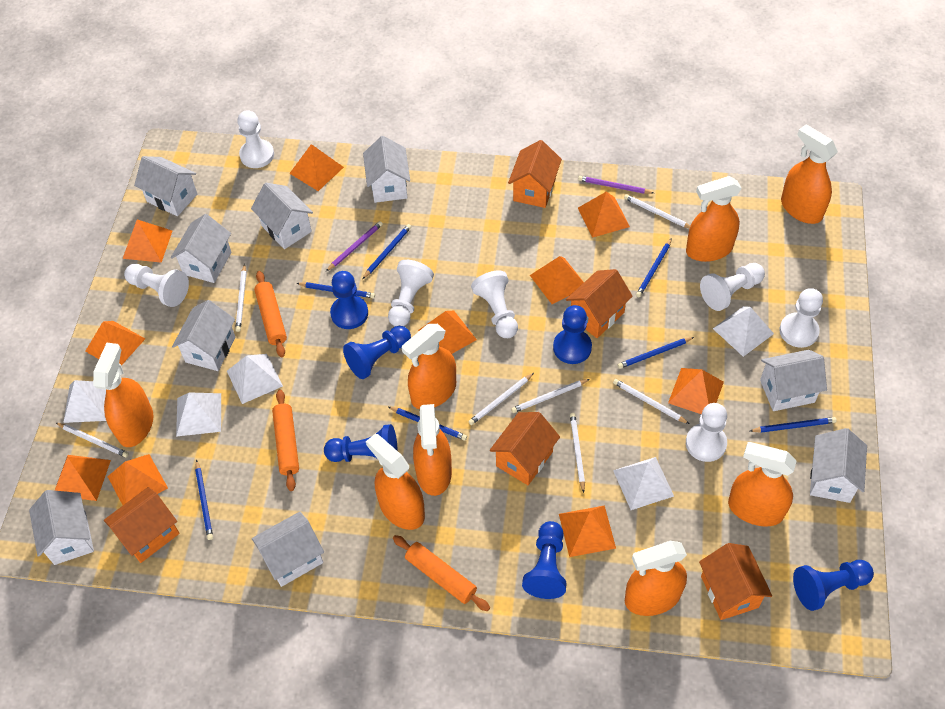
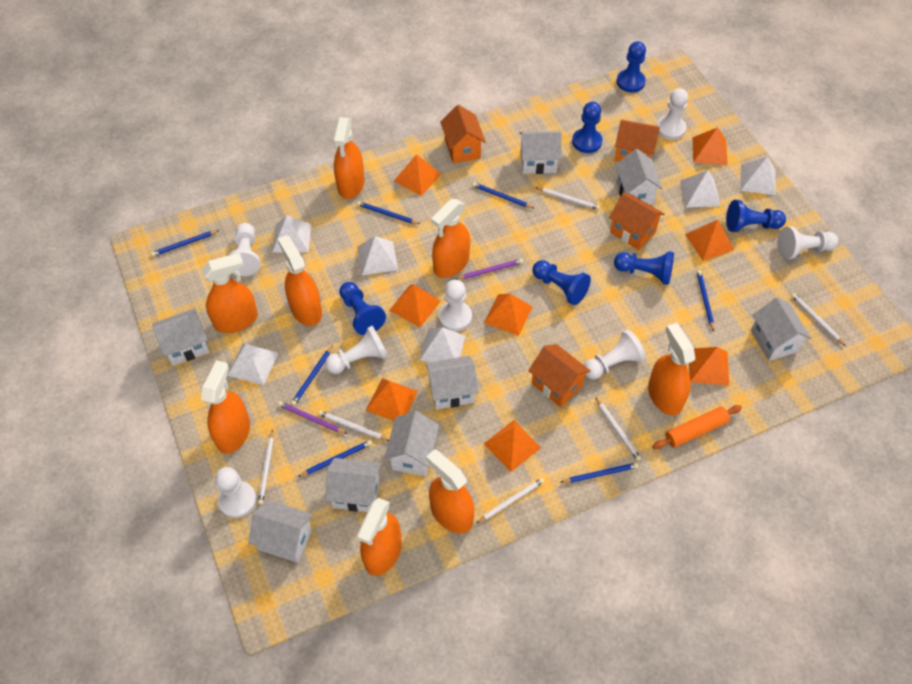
orange house: 5 -> 4
orange pyramid: 10 -> 8
orange rolling pin: 3 -> 1
white house: 9 -> 8
white pencil: 7 -> 6
white pyramid: 5 -> 6

